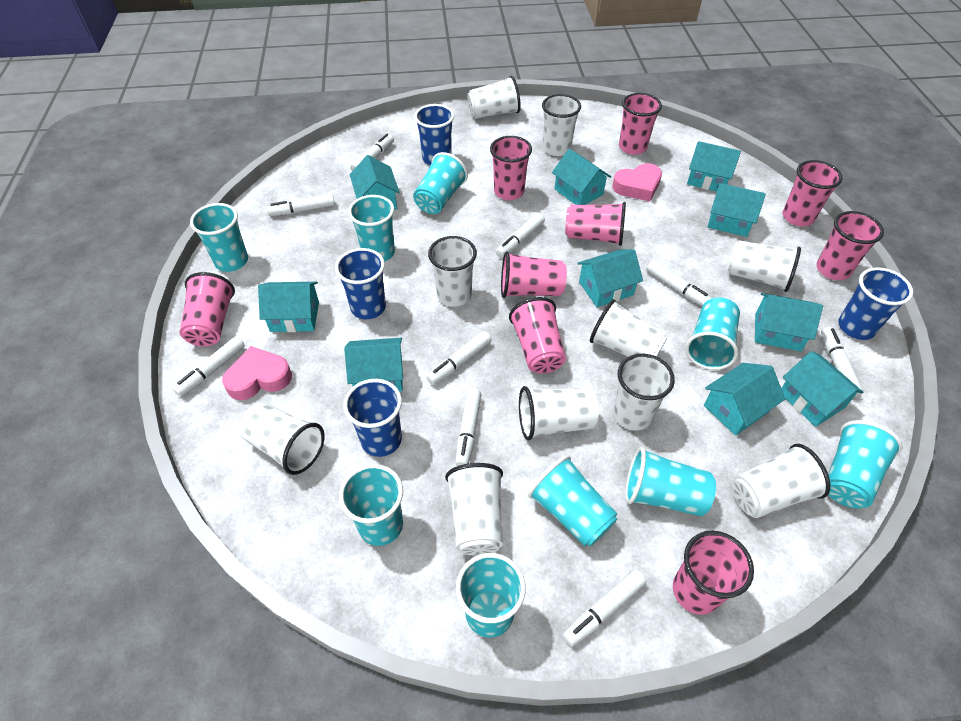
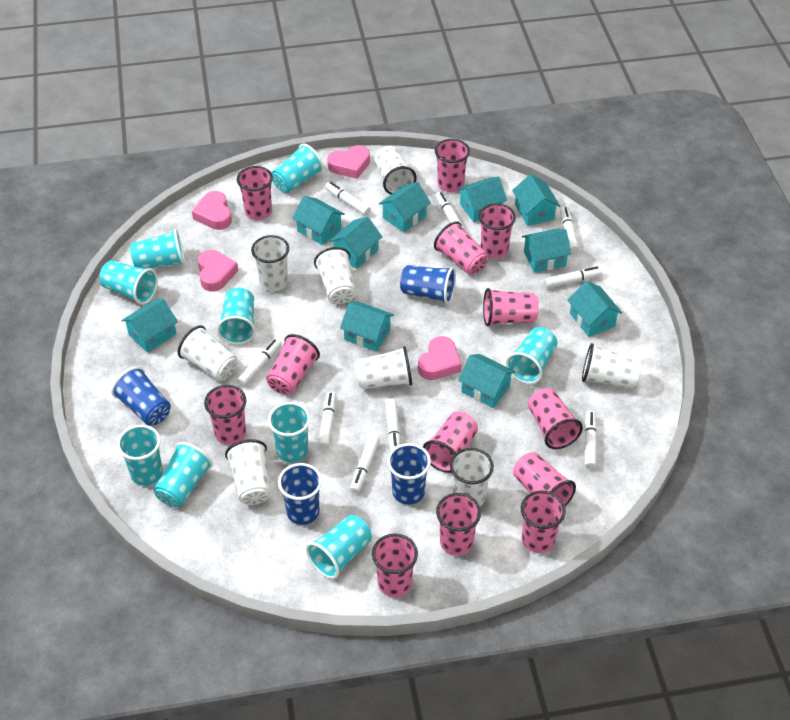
pink cup: 9 -> 13
pink heart: 2 -> 4
white cup: 10 -> 8

